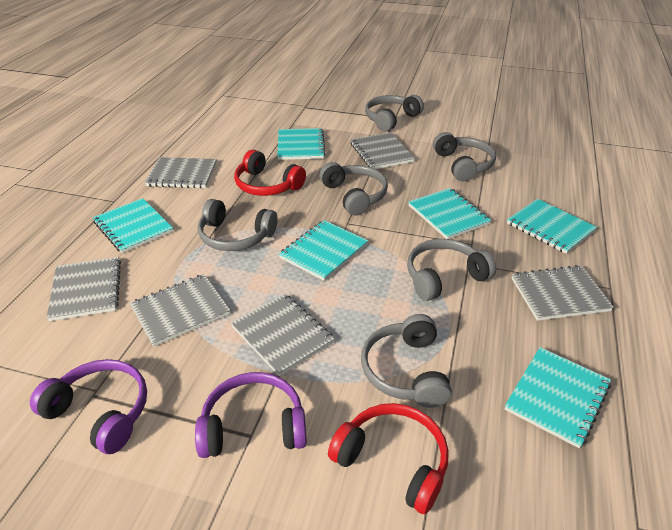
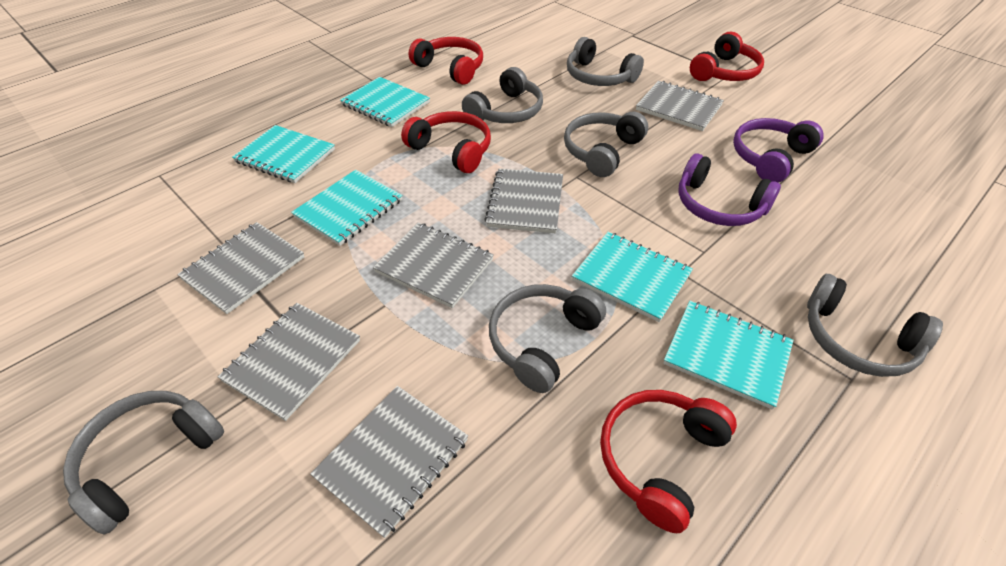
red headphones: 2 -> 4
turquoise notebook: 6 -> 5

